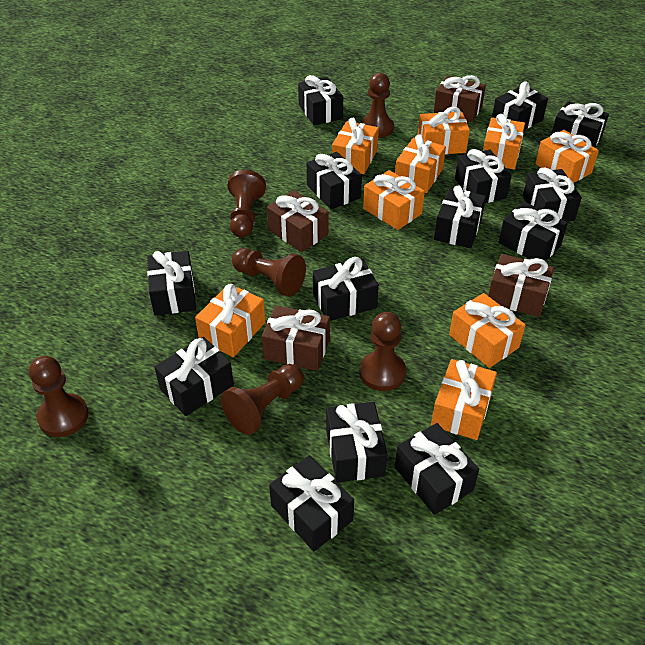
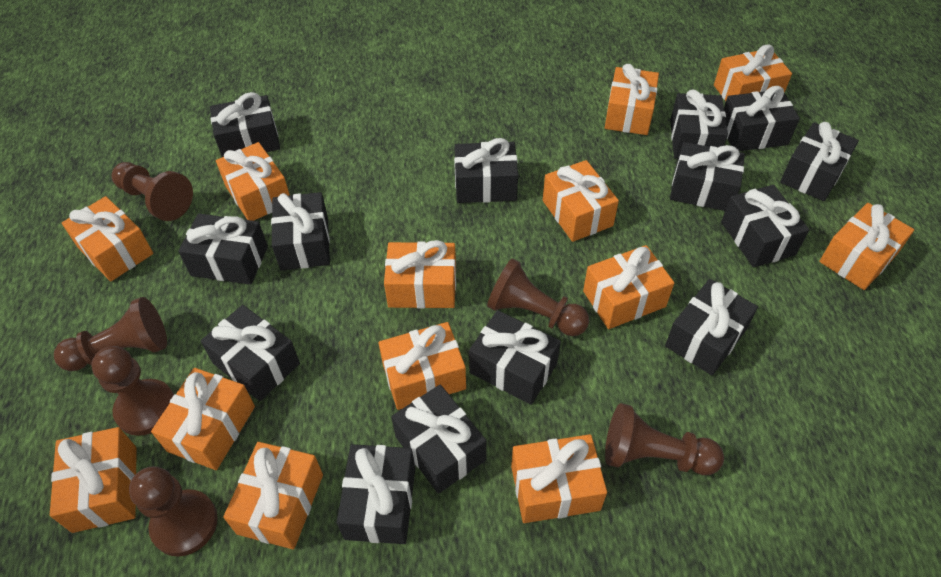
brown gift: 4 -> 0
orange gift: 9 -> 13

